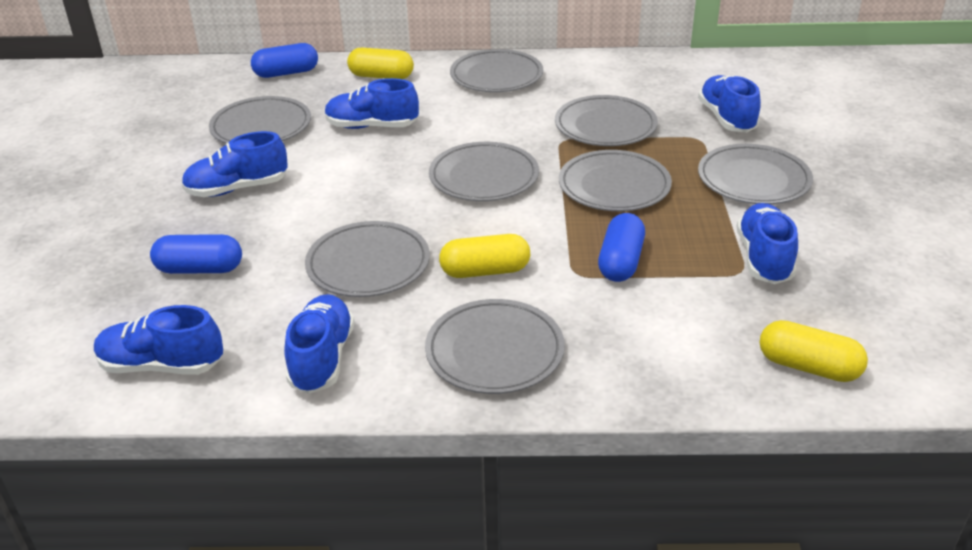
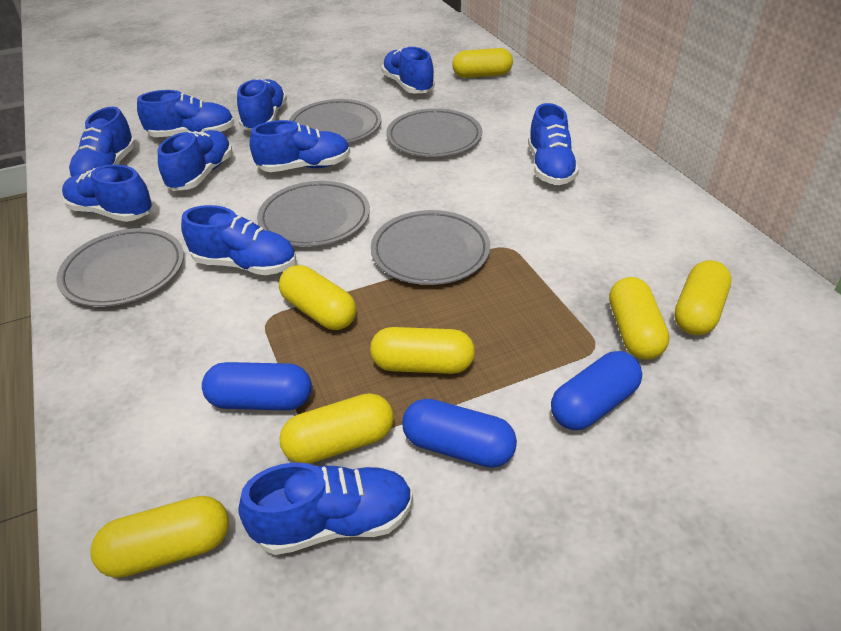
blue shoe: 6 -> 10
grey plate: 8 -> 5
yellow capsule: 3 -> 7

